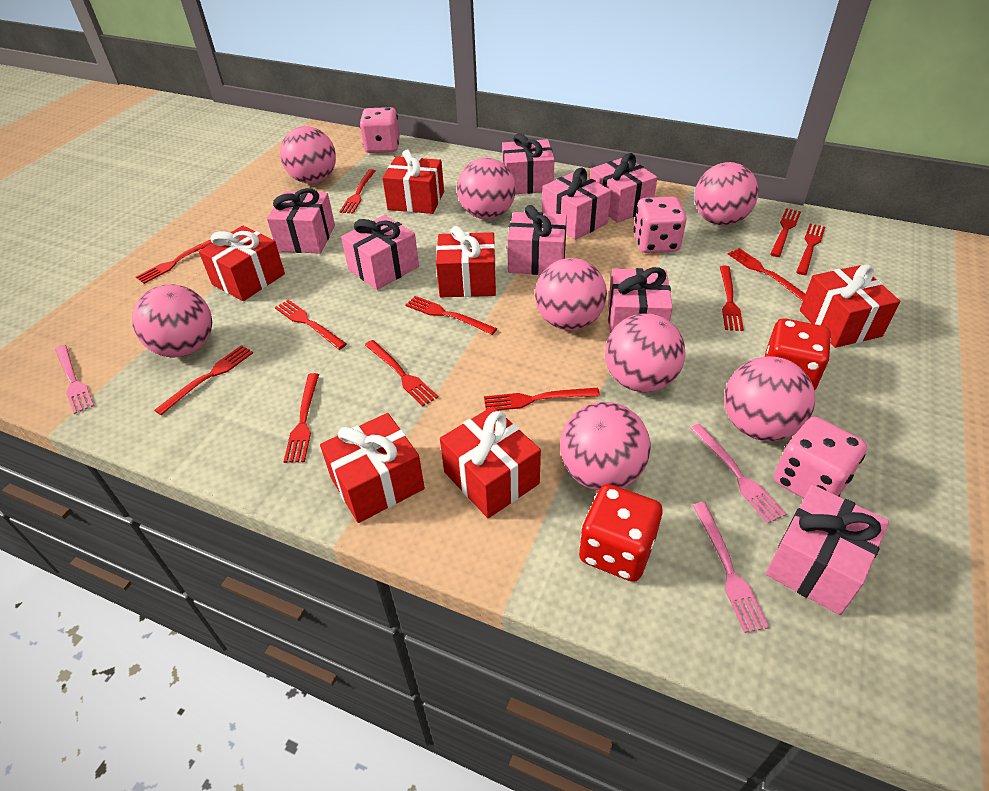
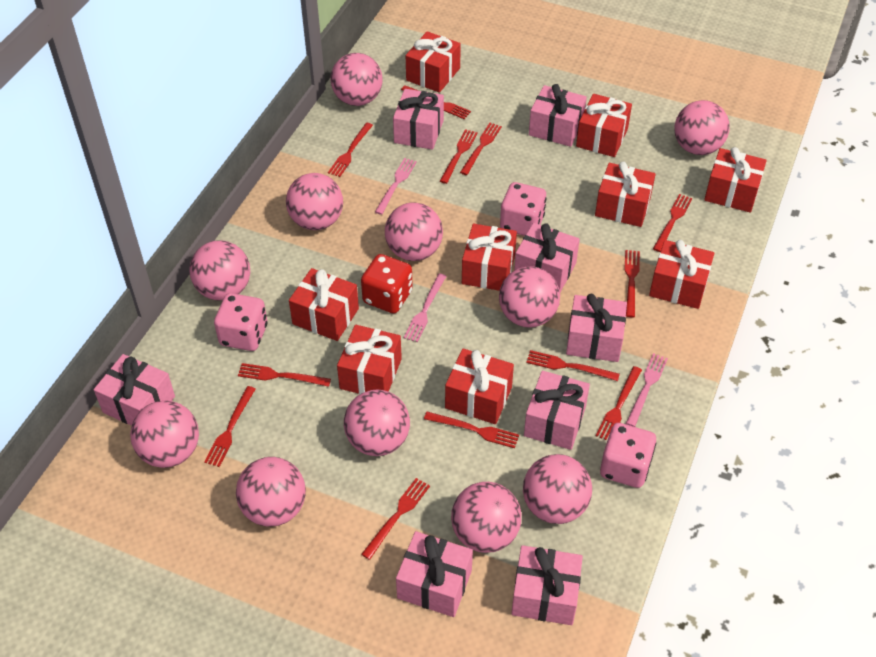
pink ball: 8 -> 11
red dice: 2 -> 1
red gift: 6 -> 9

